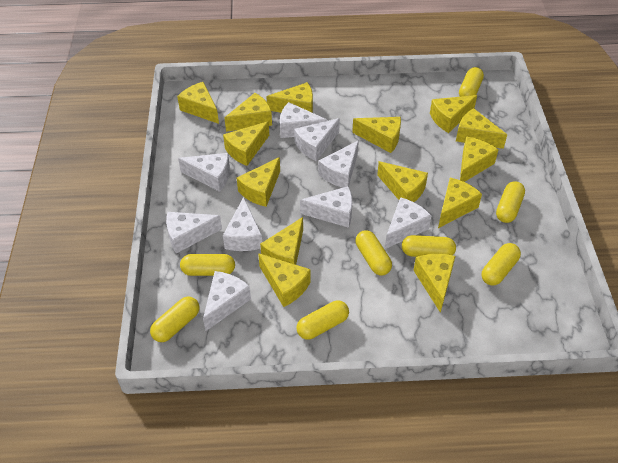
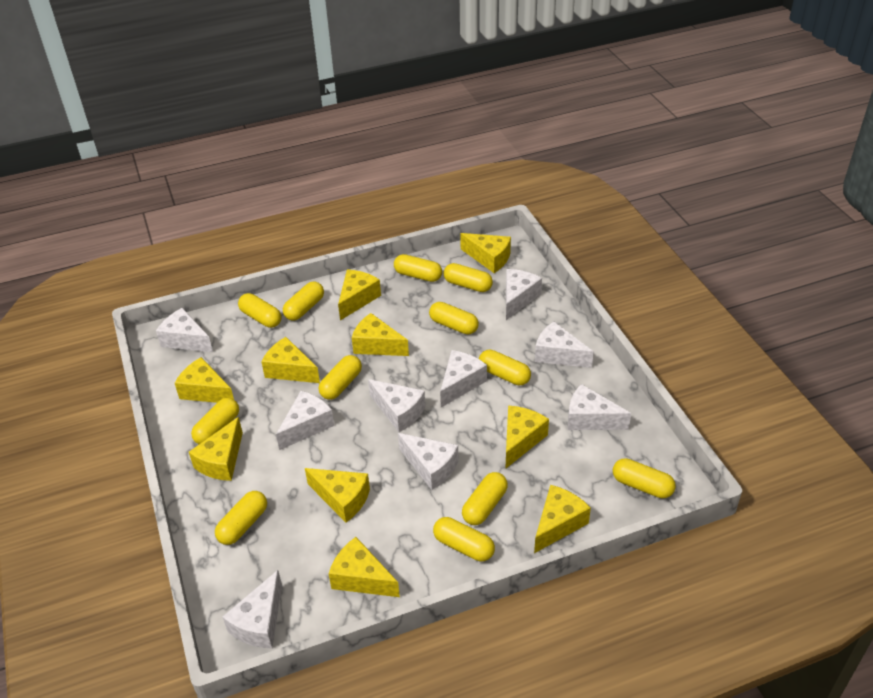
yellow capsule: 8 -> 12
yellow cheese: 14 -> 10

